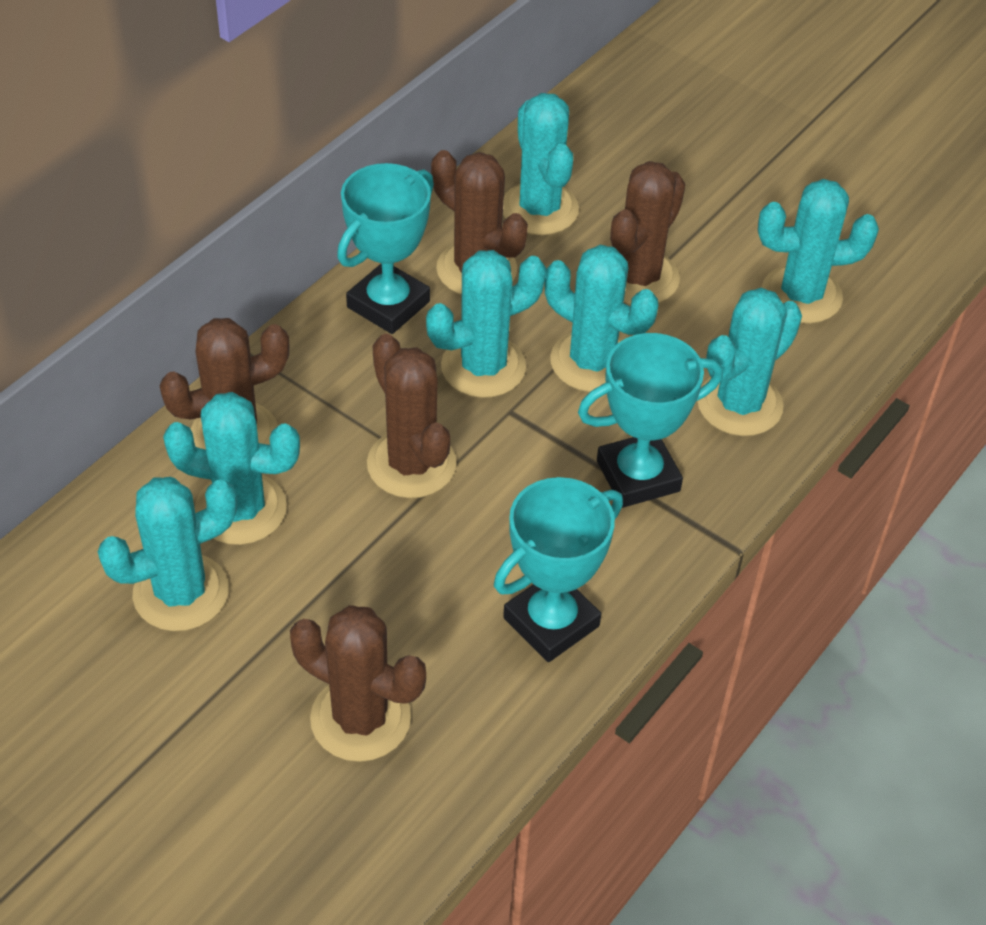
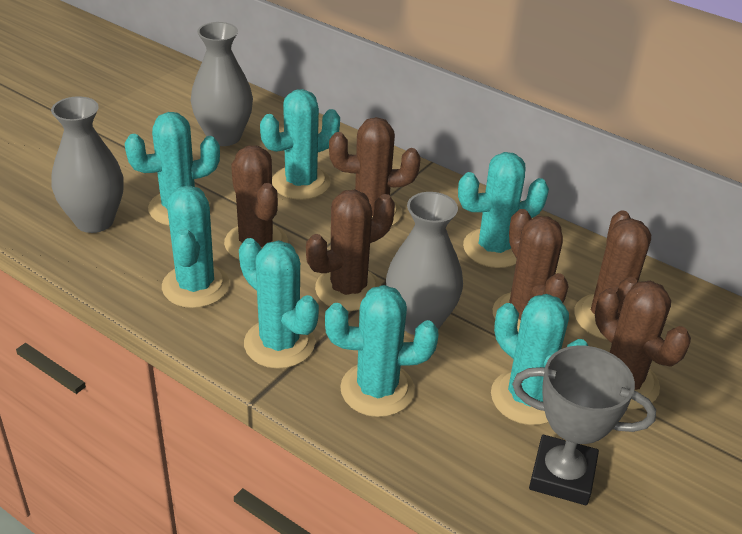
brown cactus: 5 -> 6
grey trophy: 0 -> 1
grey vase: 0 -> 3
turquoise trophy: 3 -> 0

